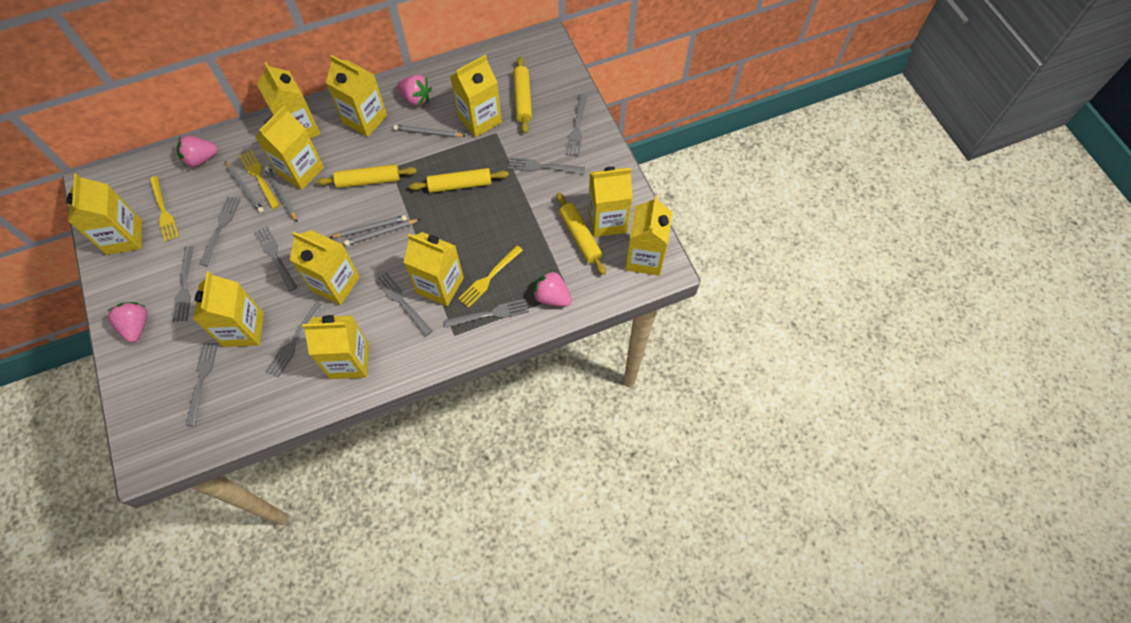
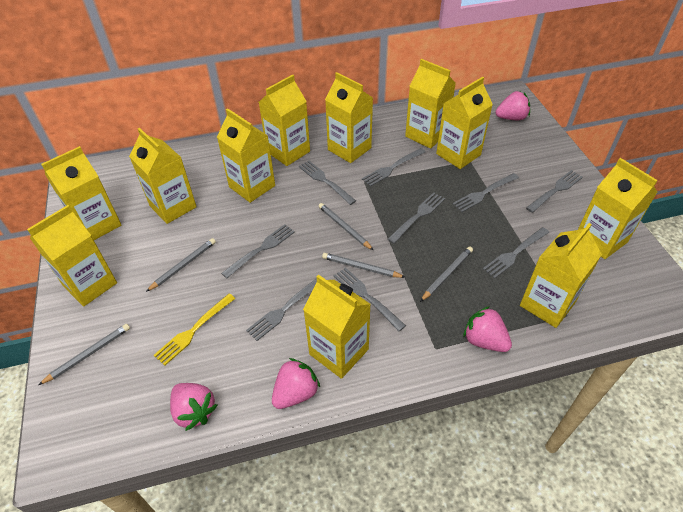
yellow fork: 3 -> 1
yellow rolling pin: 4 -> 0

